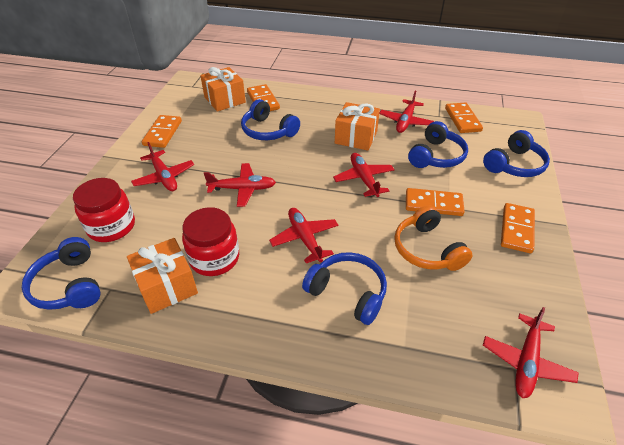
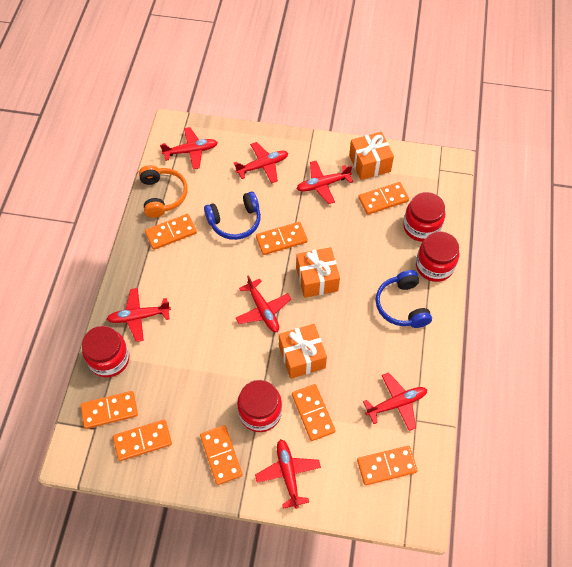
blue headphones: 5 -> 2
orange domino: 5 -> 8
red jar: 2 -> 4
red plane: 6 -> 7

